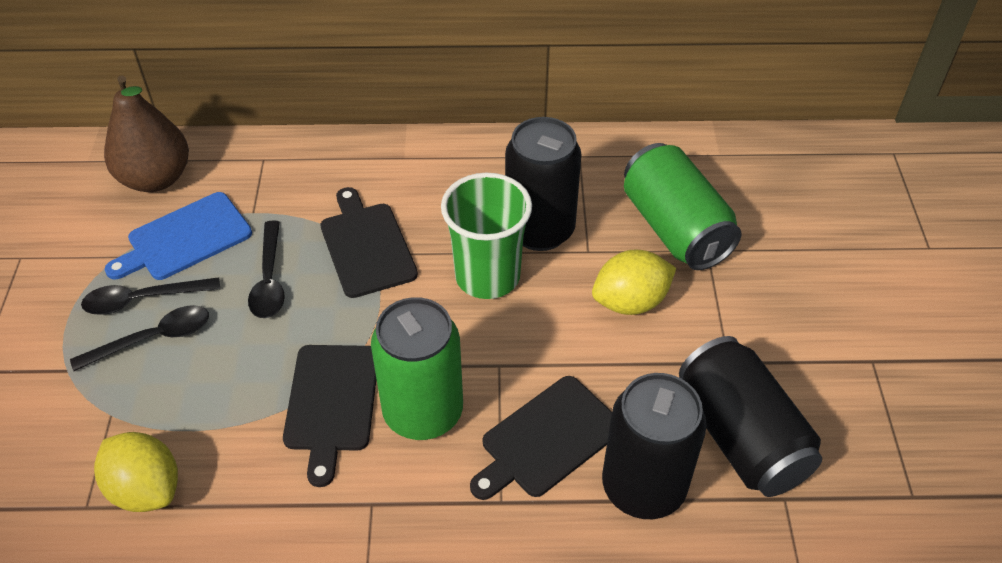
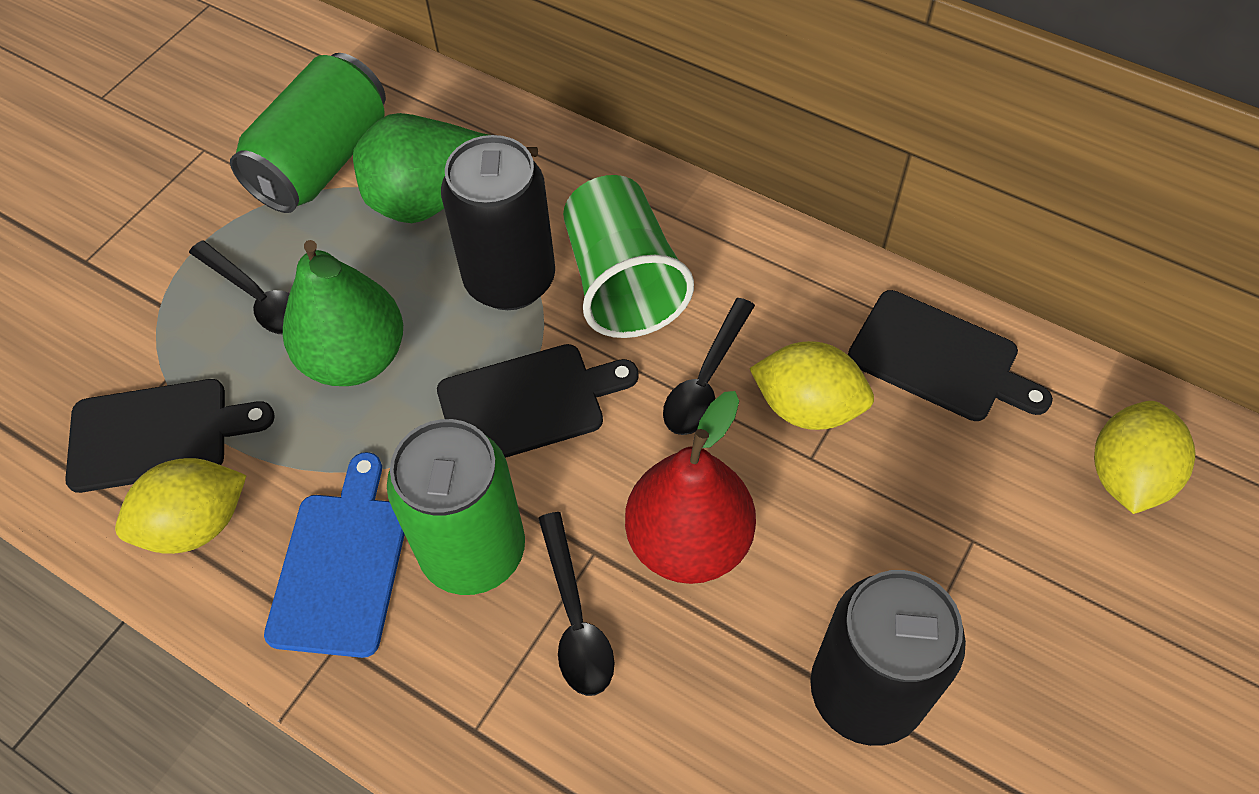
black can: 3 -> 2
brown pear: 1 -> 0
green pear: 0 -> 2
red pear: 0 -> 1
yellow lemon: 2 -> 3

